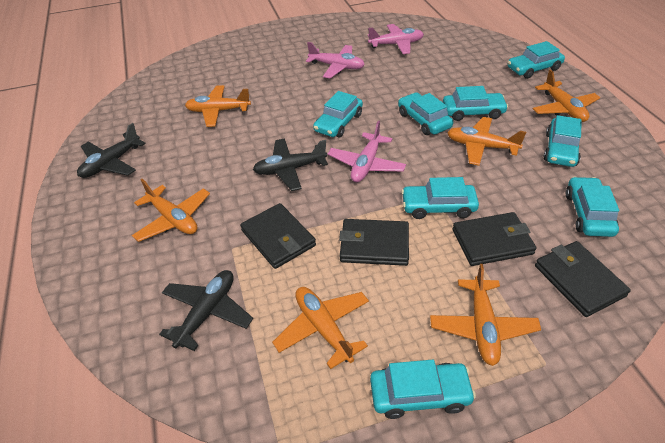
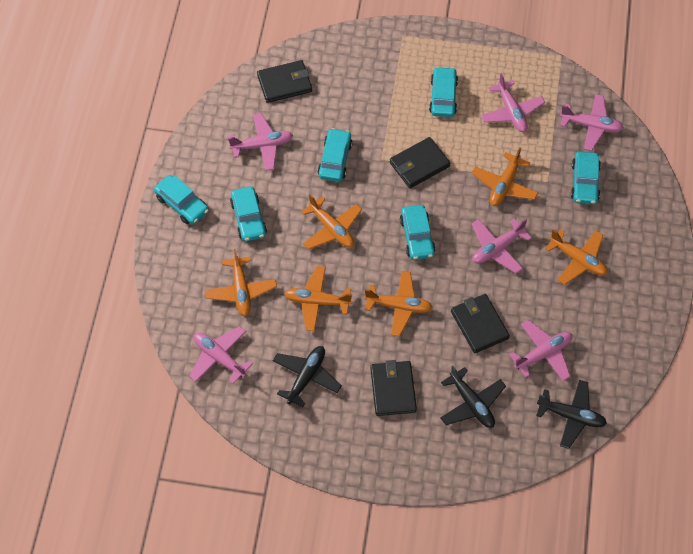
pink plane: 3 -> 6
turquoise car: 8 -> 6

